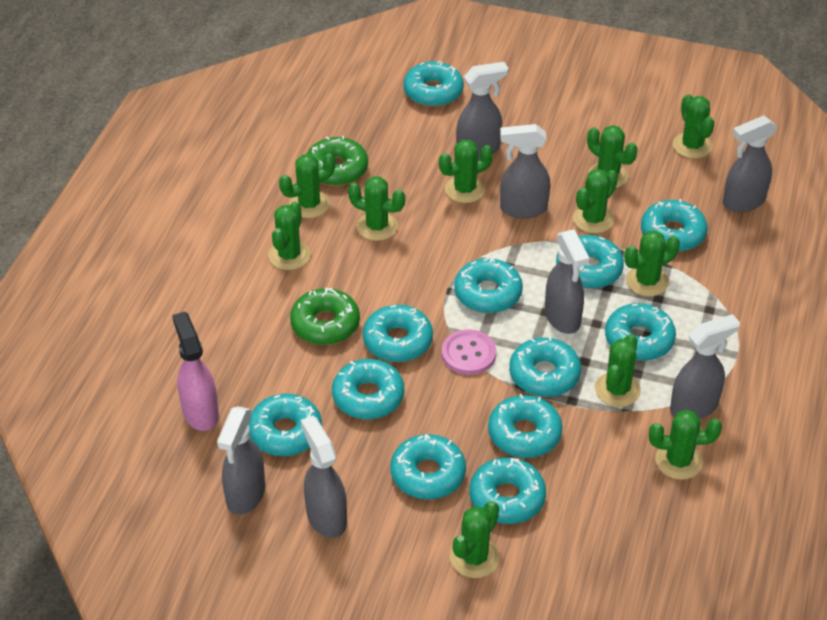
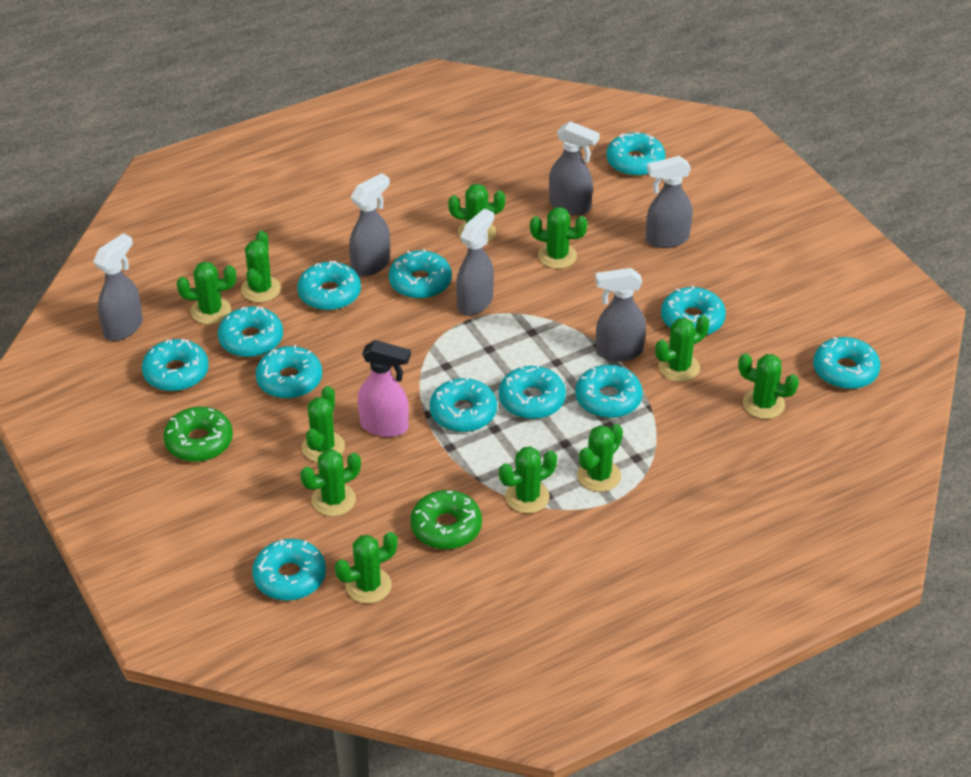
grey spray bottle: 7 -> 6
pink button: 1 -> 0

